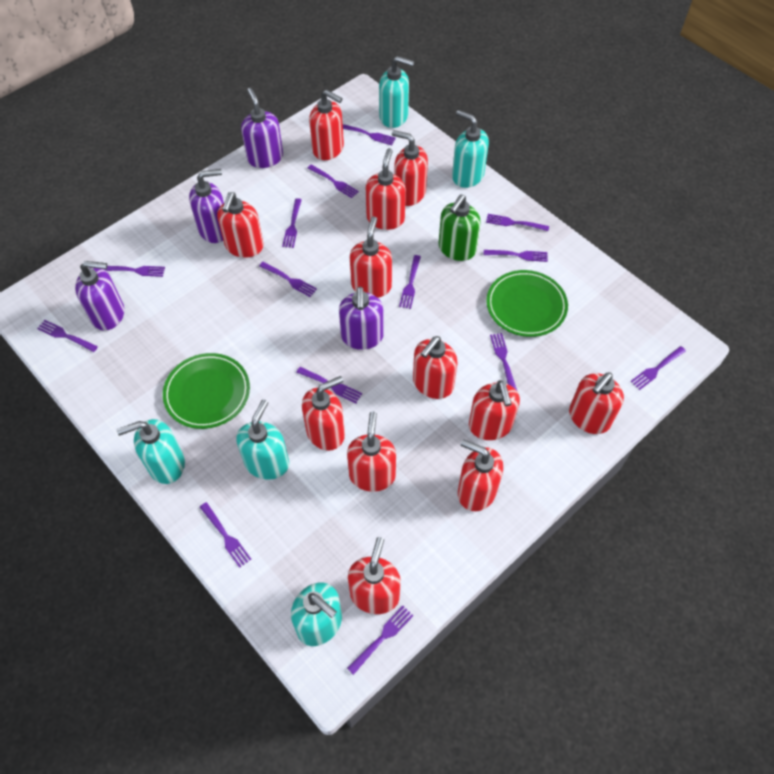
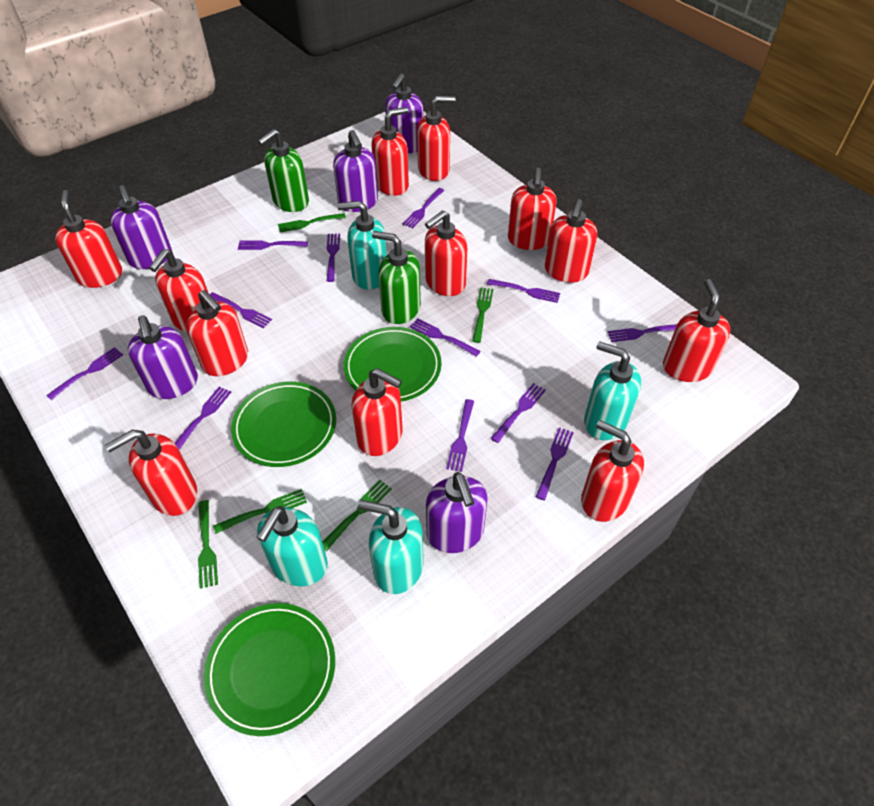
green fork: 0 -> 5
green plate: 2 -> 3
green soap dispenser: 1 -> 2
purple fork: 14 -> 12
purple soap dispenser: 4 -> 5
turquoise soap dispenser: 5 -> 4

